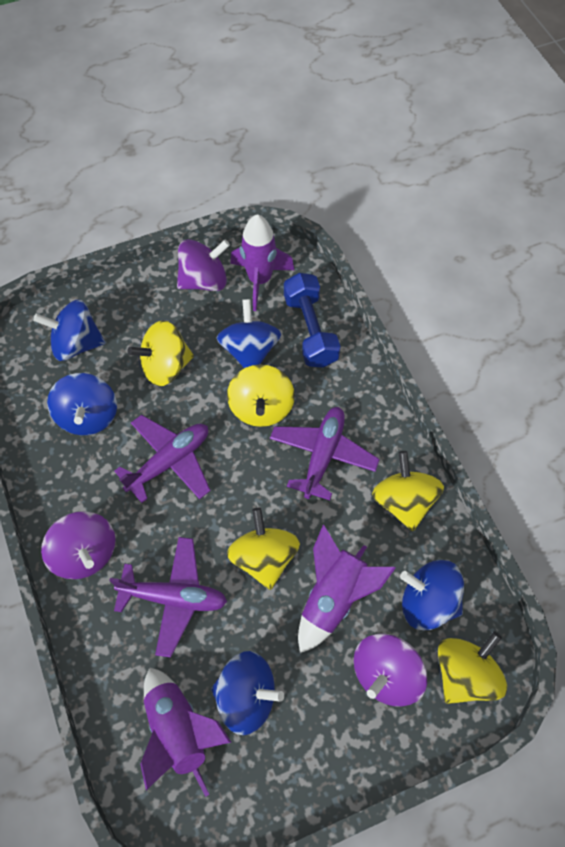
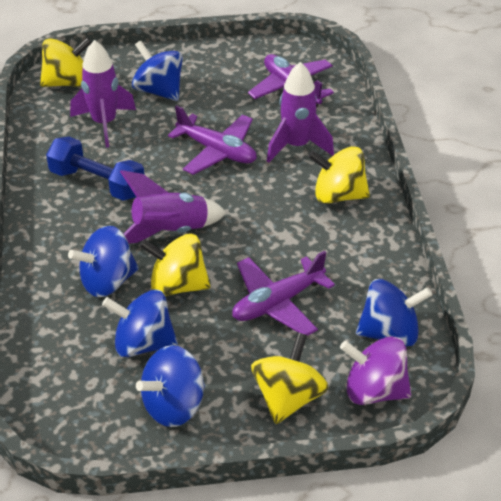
purple spinning top: 3 -> 1
yellow spinning top: 5 -> 4

